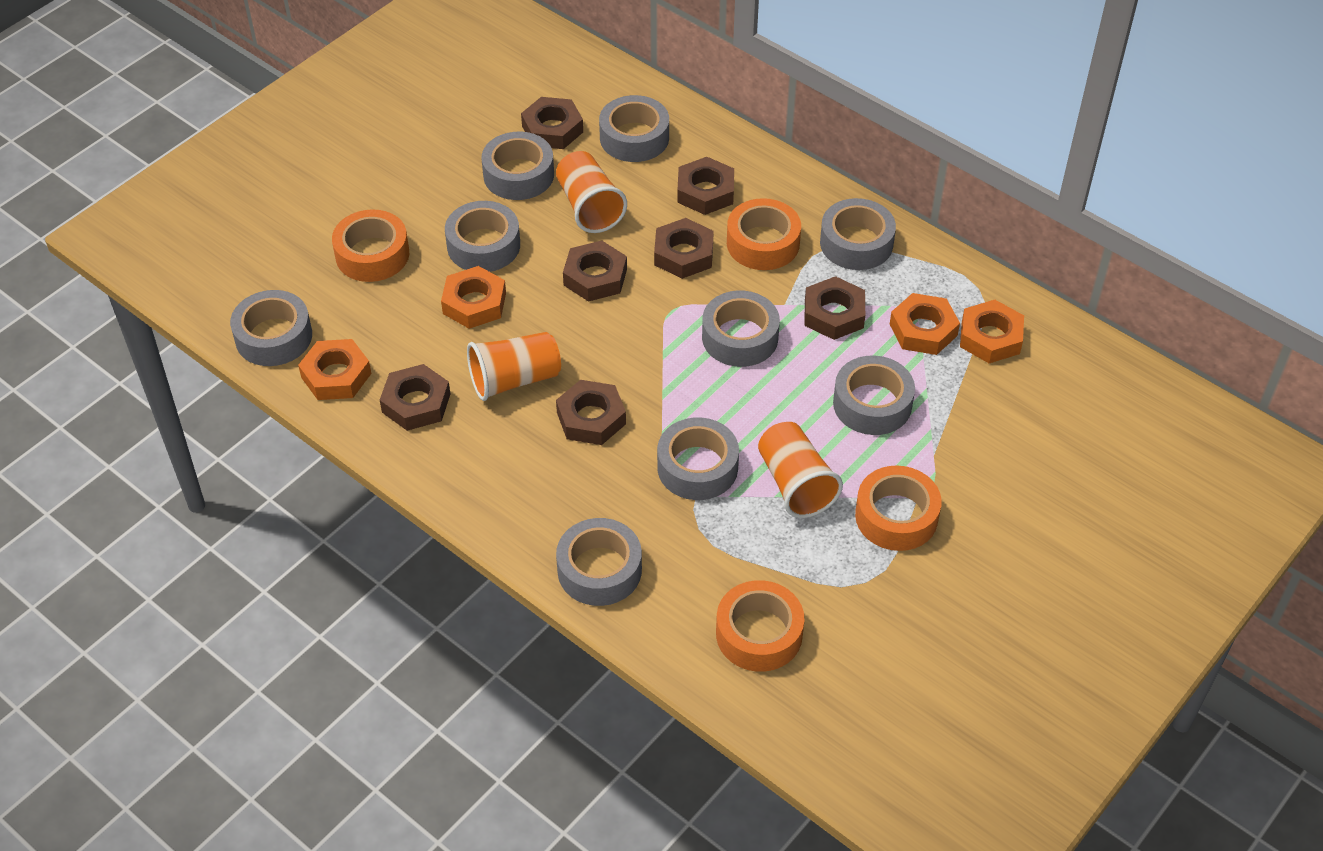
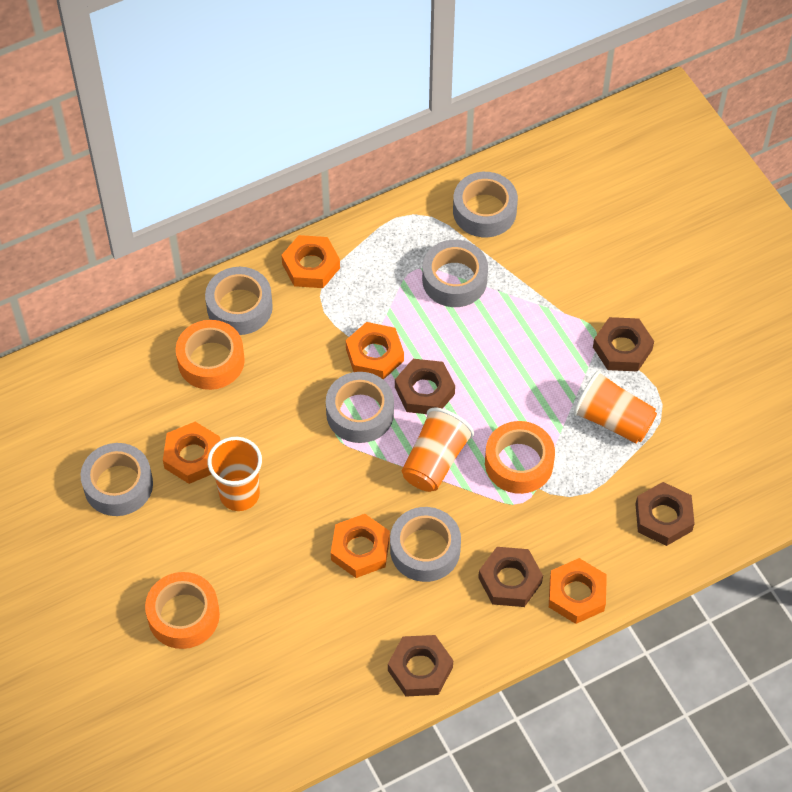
brown nut: 7 -> 5
grey tape: 9 -> 6
orange nut: 4 -> 5
orange tape: 4 -> 3

